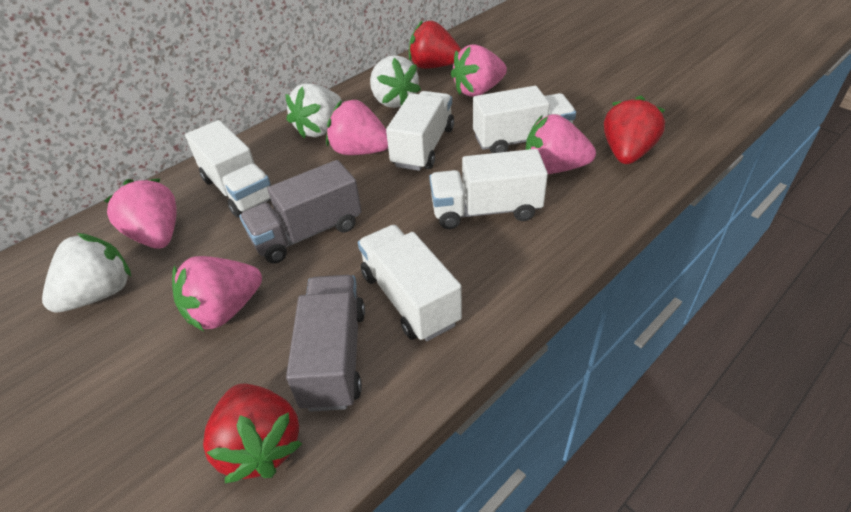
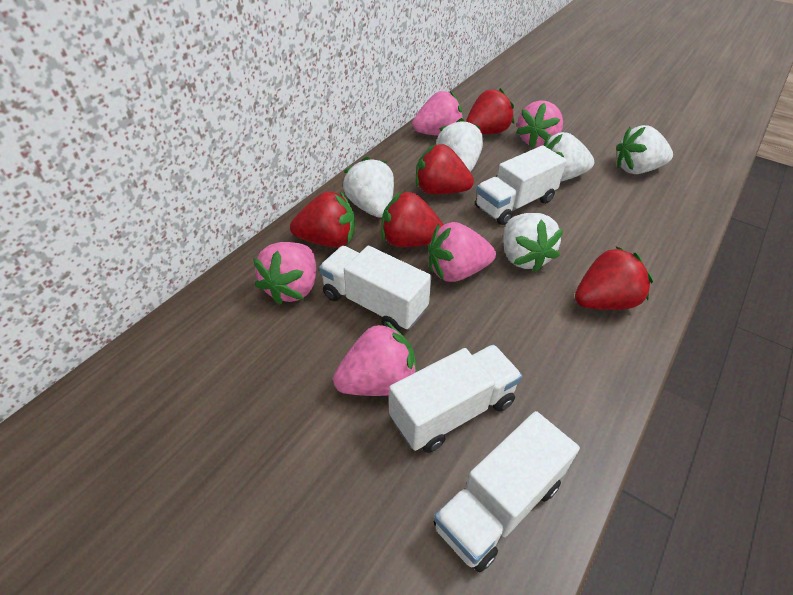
grey truck: 2 -> 0
red strawberry: 3 -> 5
white strawberry: 3 -> 5
white truck: 5 -> 4

